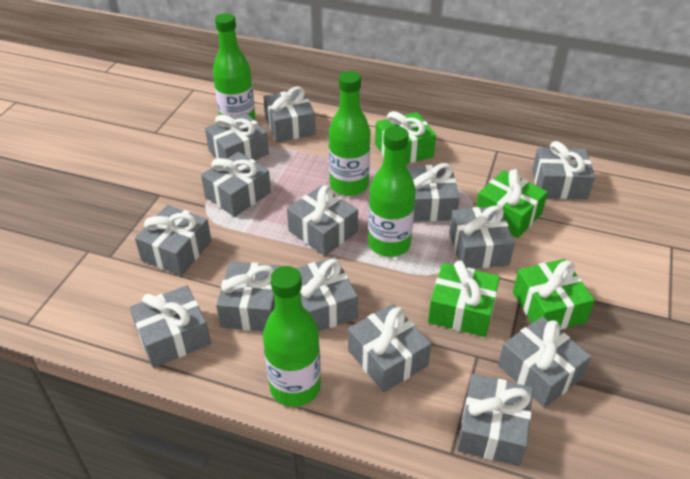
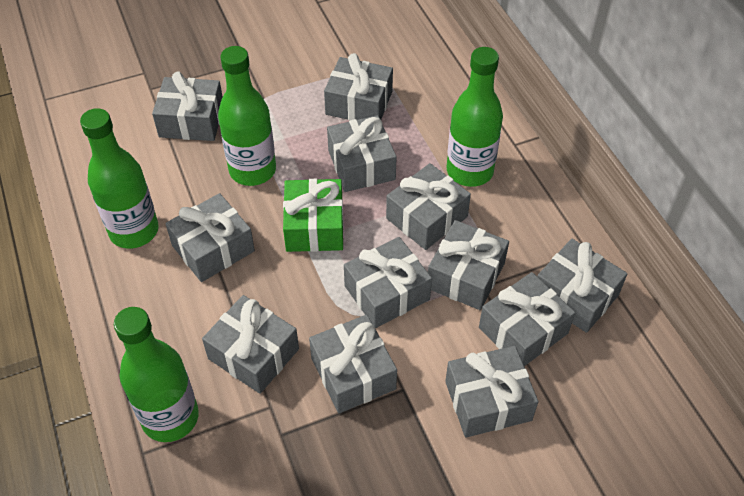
green gift: 4 -> 1
grey gift: 14 -> 12

